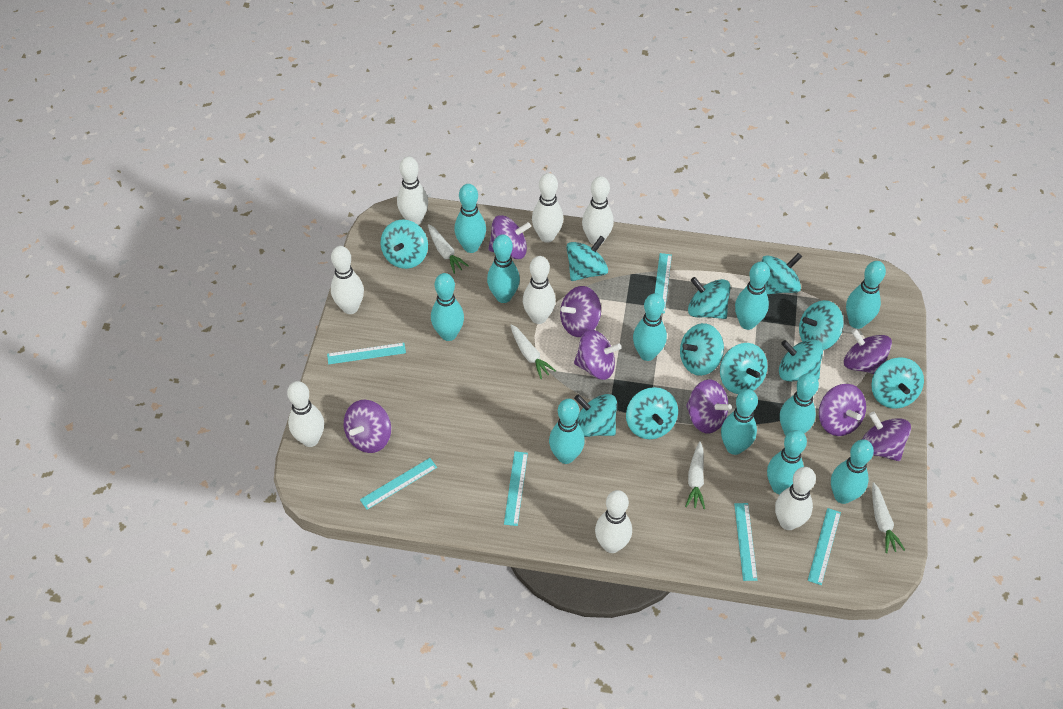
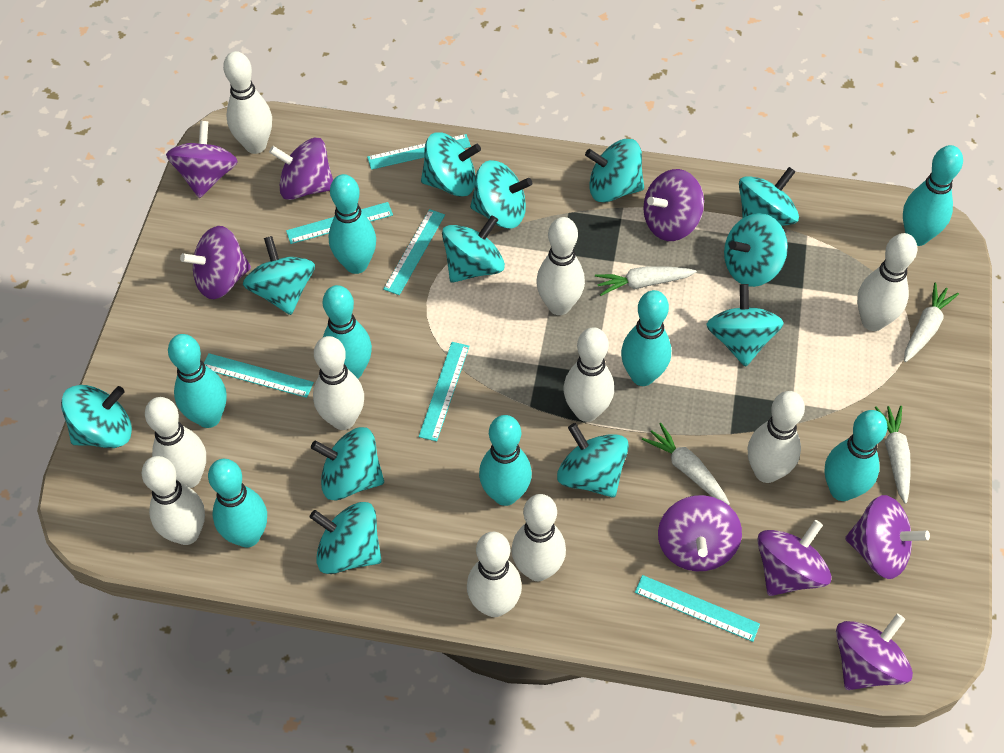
turquoise bowling pin: 11 -> 8
turquoise spinning top: 11 -> 12
white bowling pin: 8 -> 10

